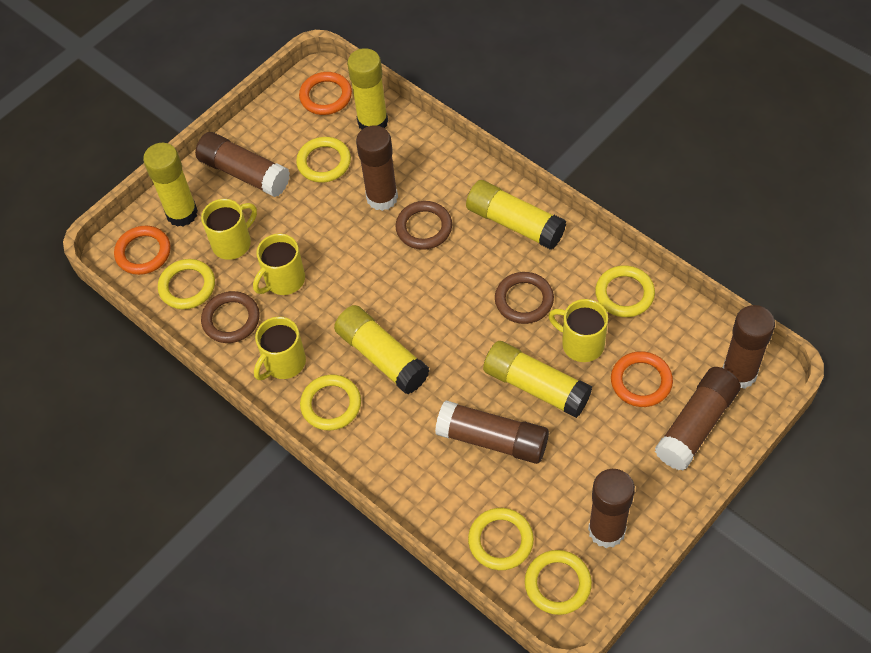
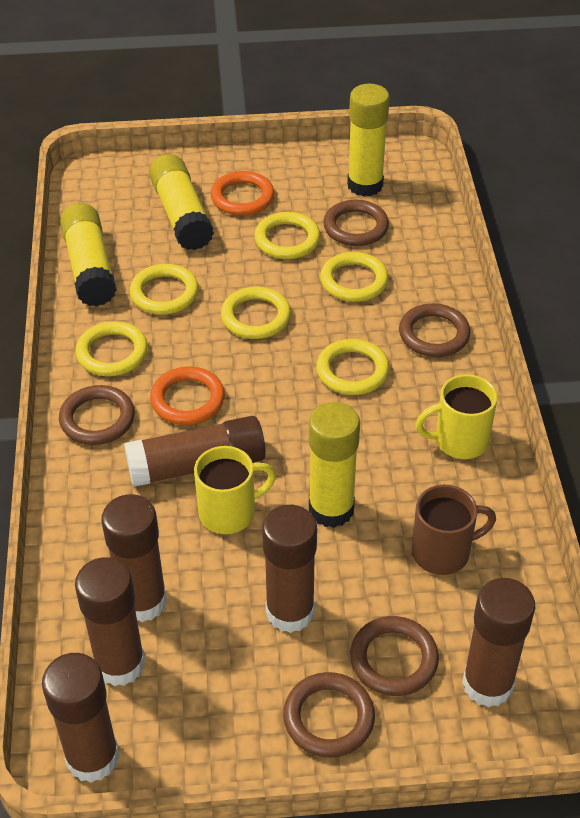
brown mug: 0 -> 1
brown ring: 3 -> 5
orange ring: 3 -> 2
yellow glue stick: 5 -> 4
yellow mug: 4 -> 2

